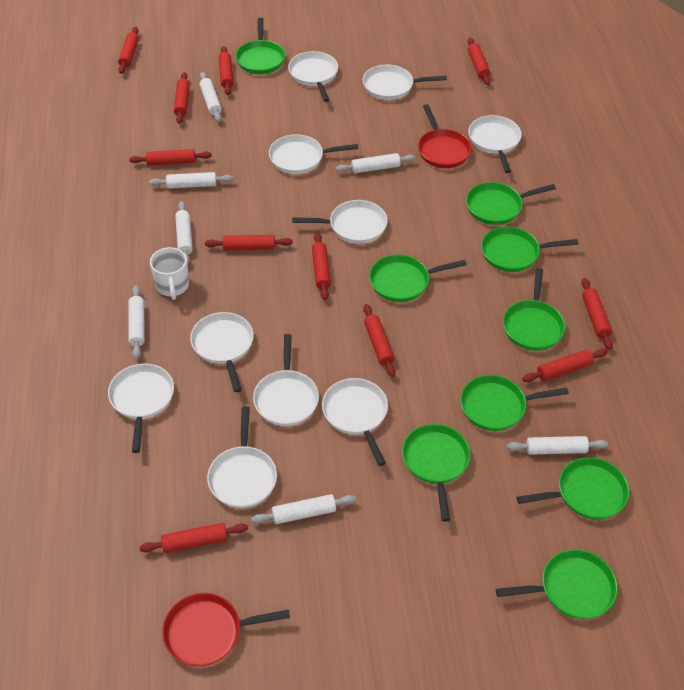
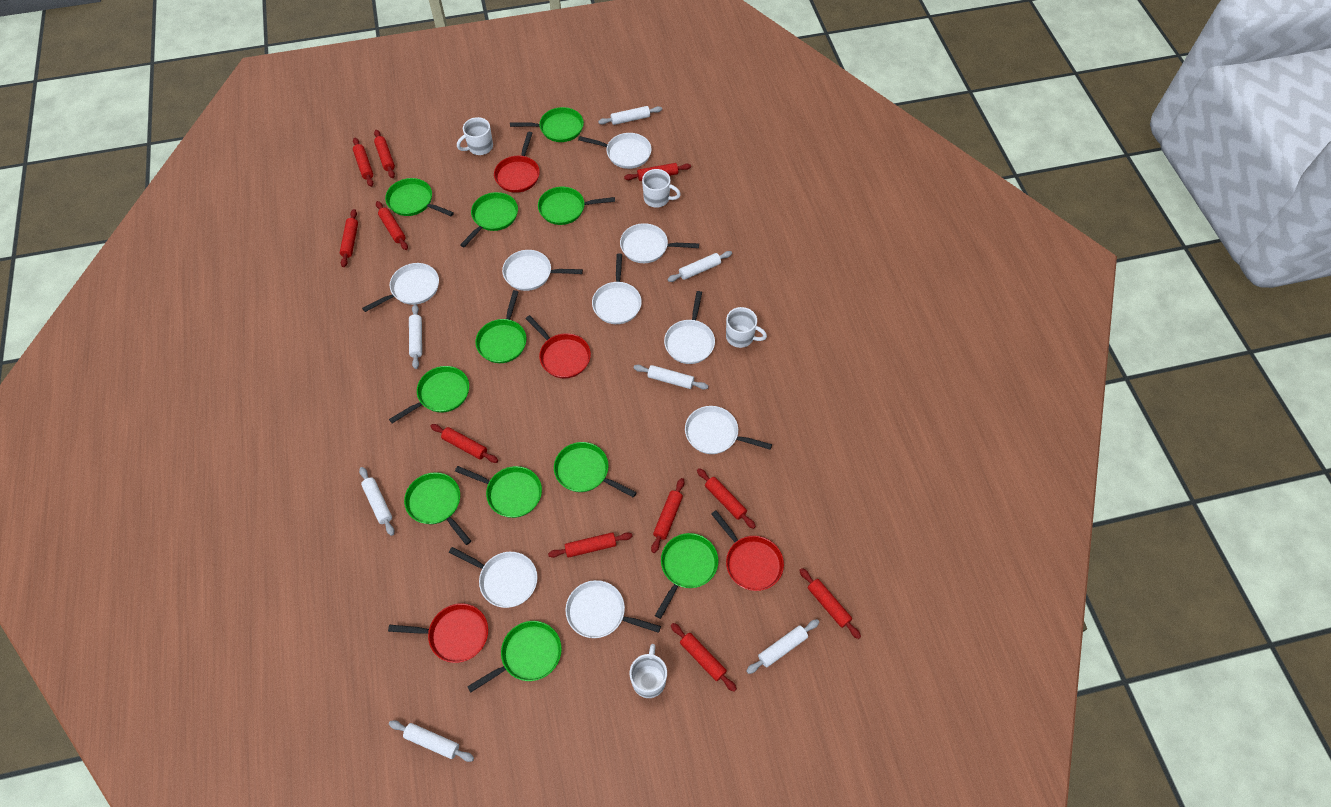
green pan: 9 -> 11
red pan: 2 -> 4
white mug: 1 -> 4
white pan: 10 -> 9

